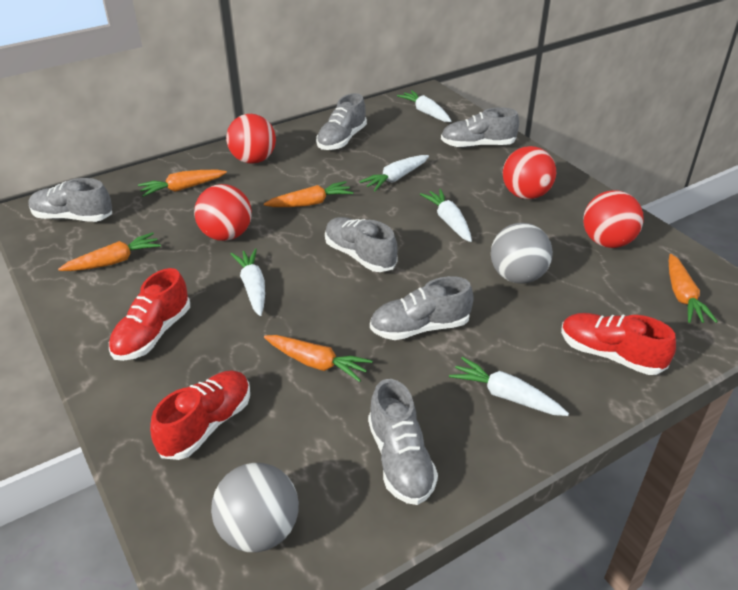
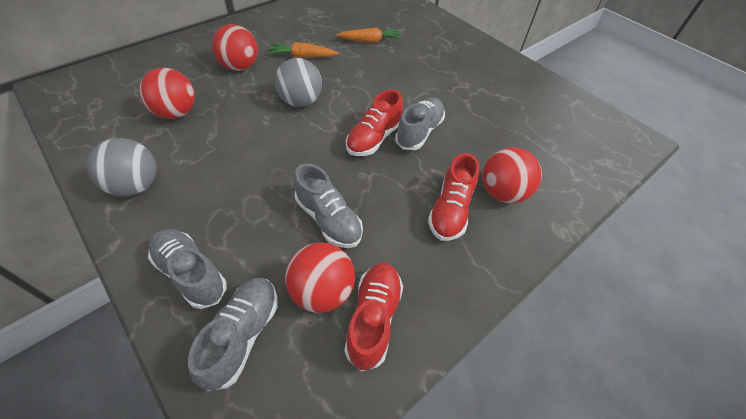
grey shoe: 6 -> 4
orange carrot: 5 -> 2
white carrot: 5 -> 0

